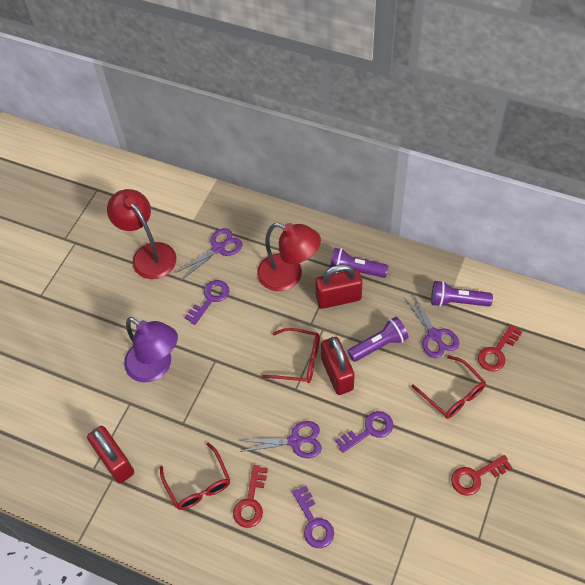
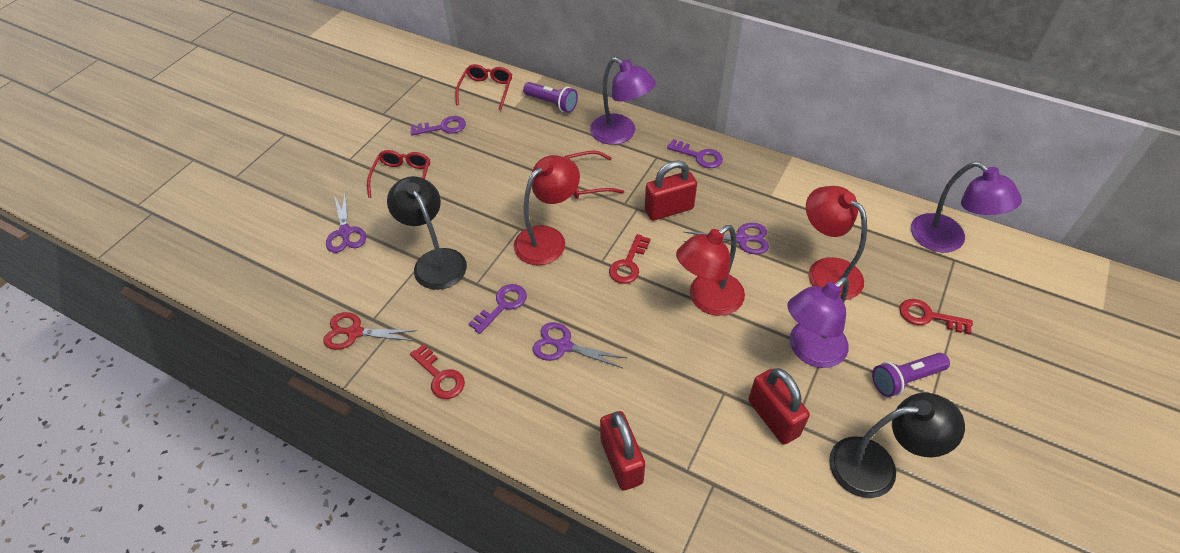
black lamp: 0 -> 2
purple flashlight: 3 -> 2
purple lamp: 1 -> 3
red lamp: 2 -> 3
red scissors: 0 -> 1

